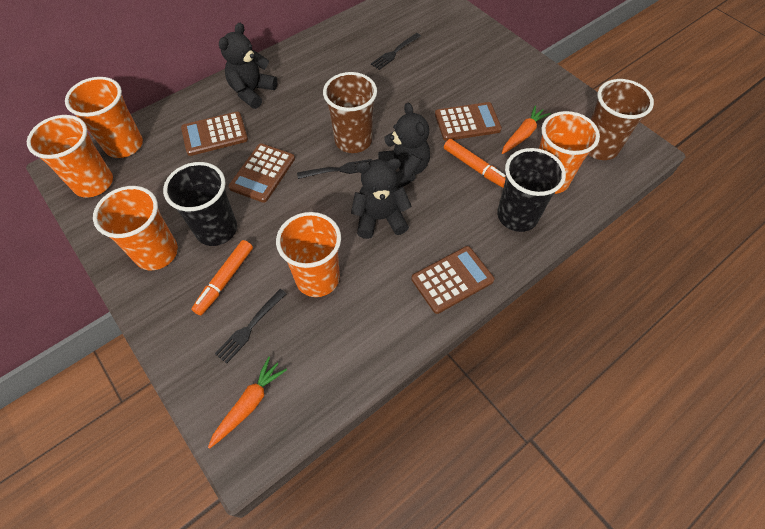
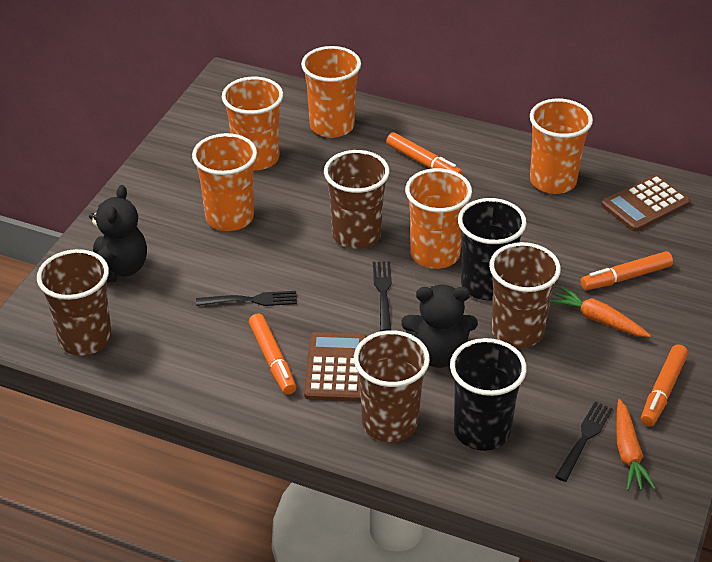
black teddy bear: 3 -> 2
brown calculator: 4 -> 2
brown cup: 2 -> 4
orange marker: 2 -> 4

